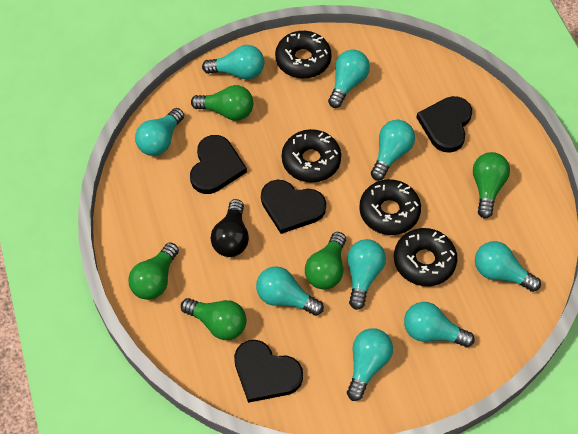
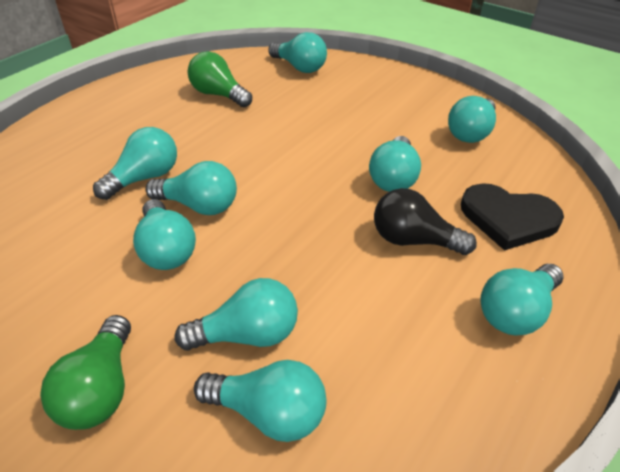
black donut: 4 -> 0
black heart: 4 -> 1
green light bulb: 5 -> 2

